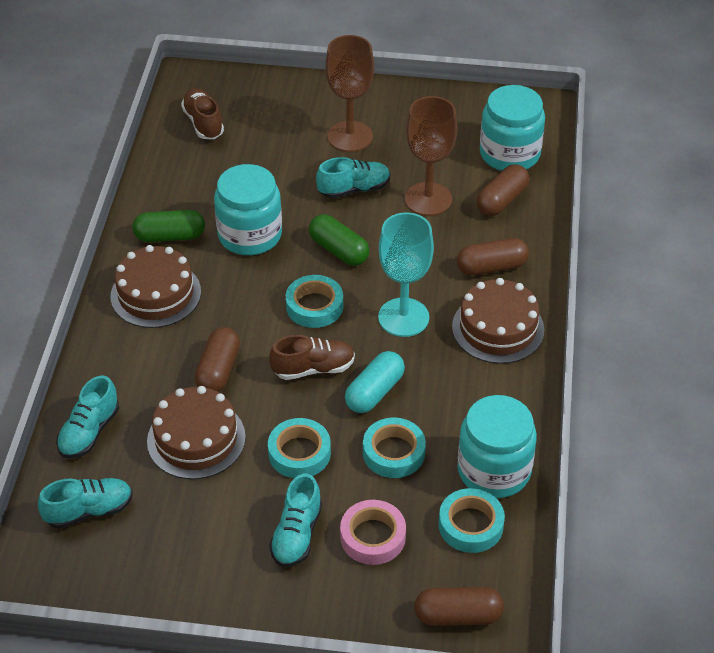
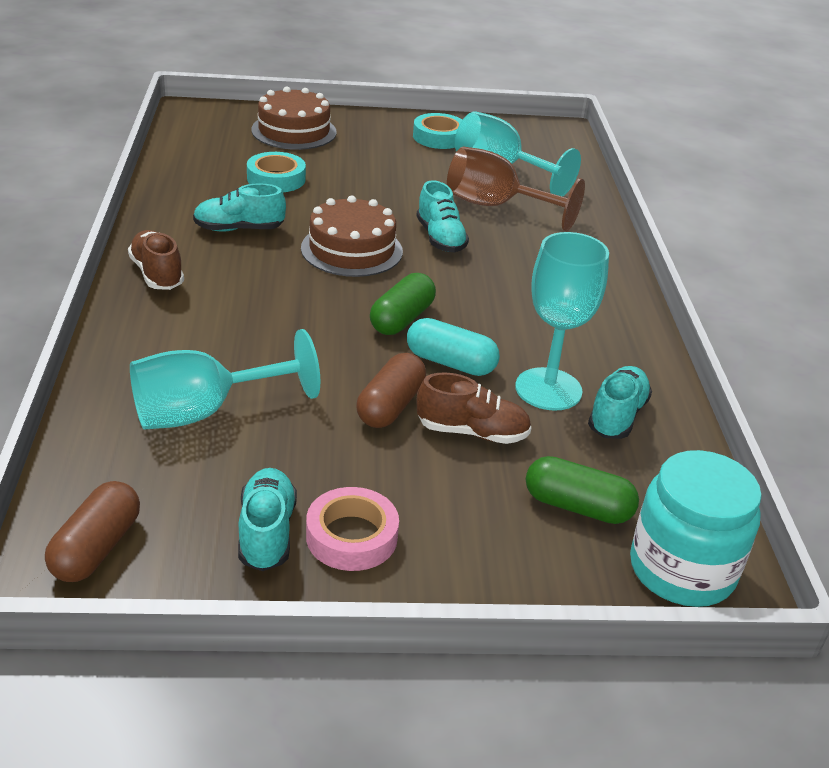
brown cake: 3 -> 2
brown capsule: 4 -> 2
brown goblet: 2 -> 1
turquoise goblet: 1 -> 3
turquoise jar: 3 -> 1
turquoise tape: 4 -> 2

